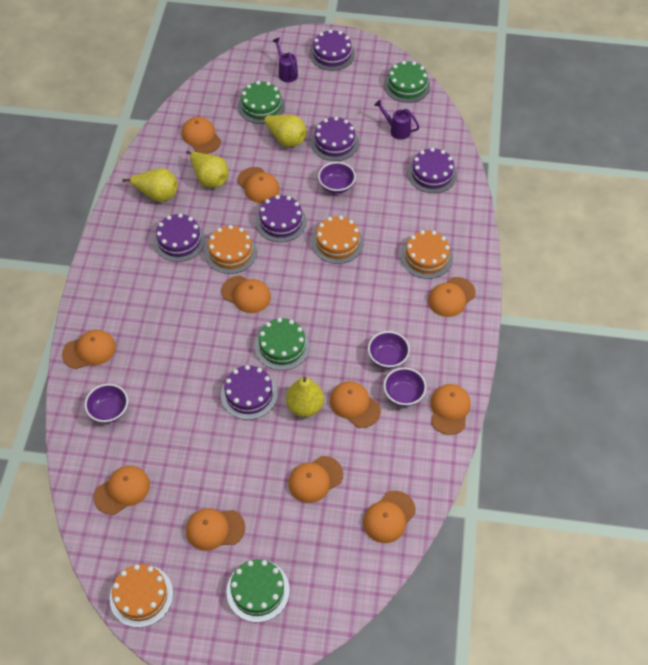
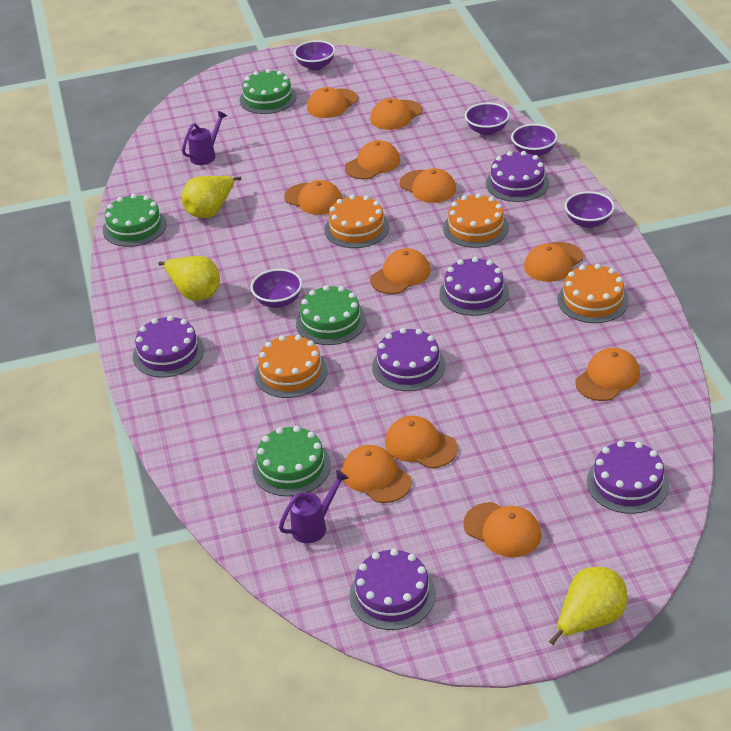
purple bowl: 4 -> 5
yellow pear: 4 -> 3

